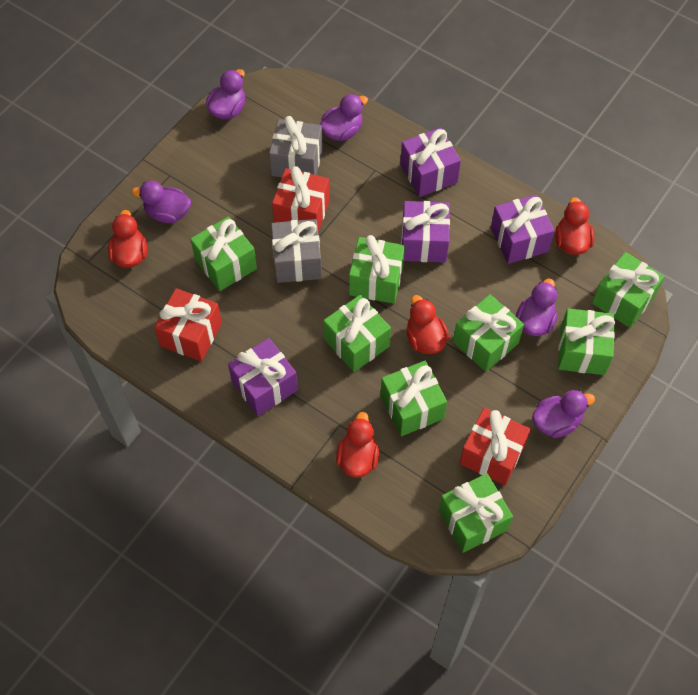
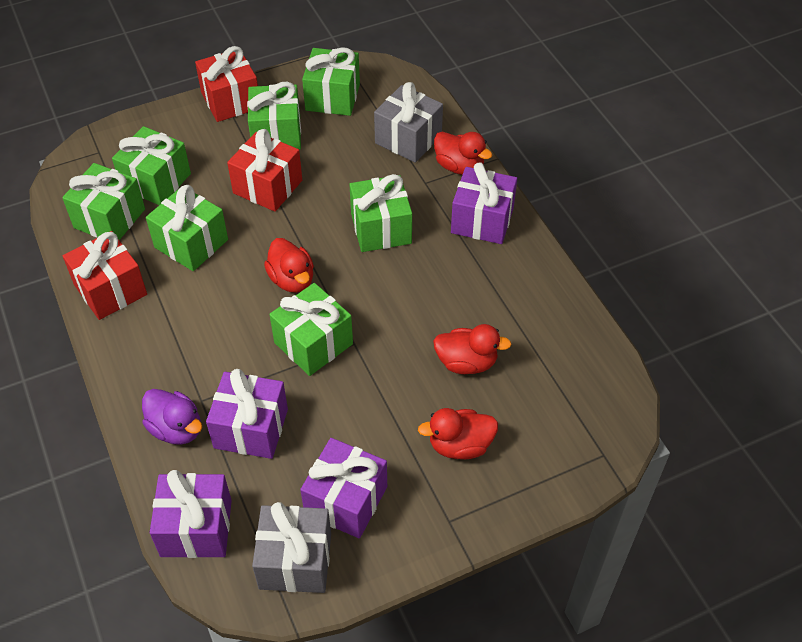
green gift: 8 -> 7
purple duck: 5 -> 1

